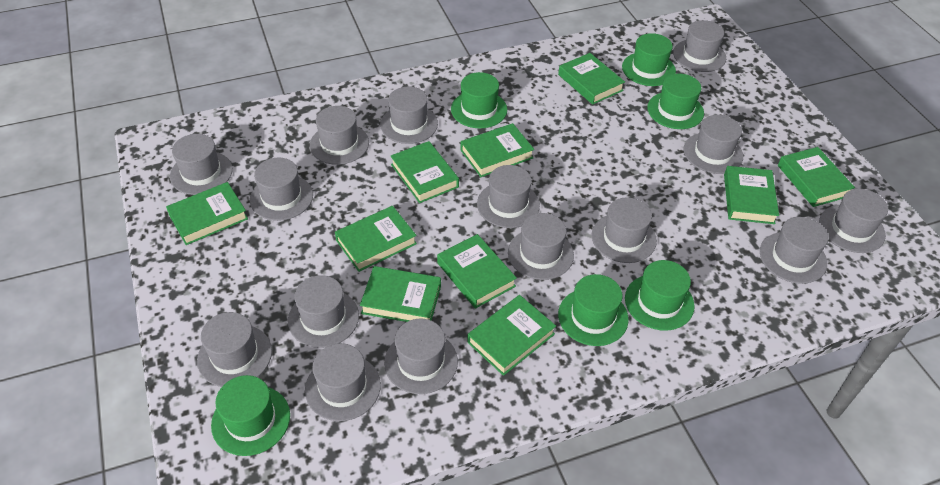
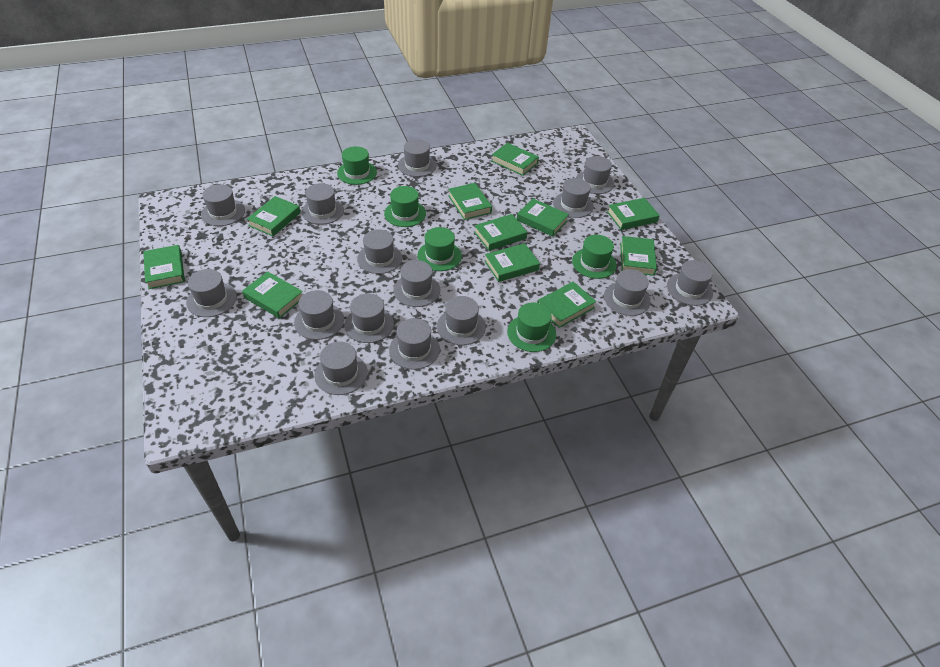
green book: 10 -> 11
green hat: 6 -> 5

